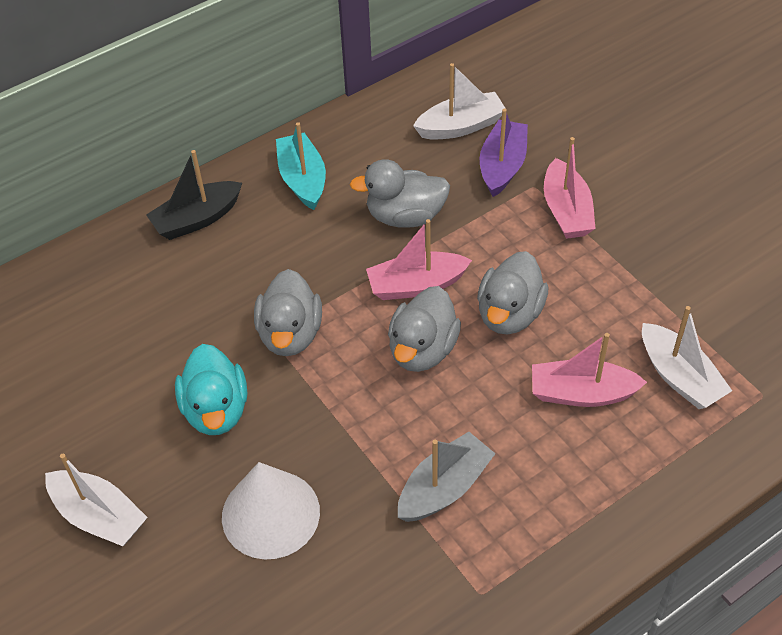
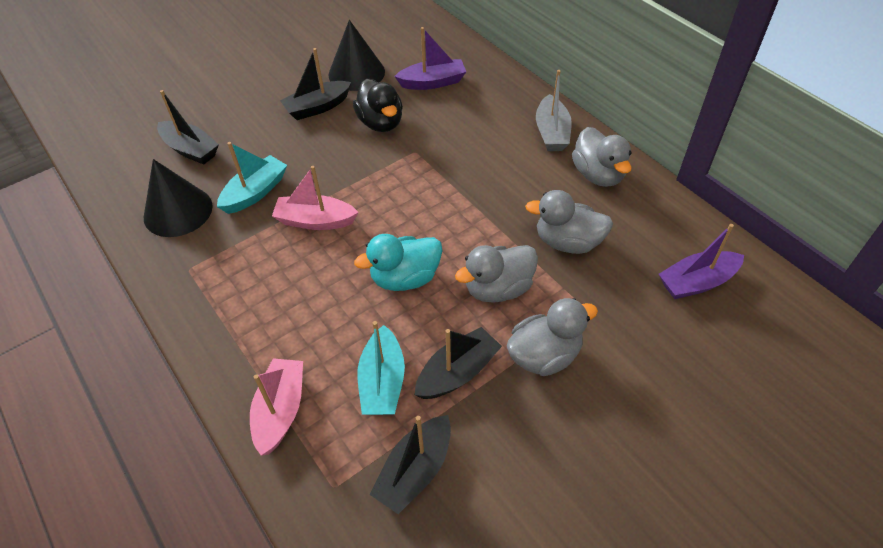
black boat: 1 -> 4
black cone: 0 -> 2
black duck: 0 -> 1
pink boat: 3 -> 2
purple boat: 1 -> 2
turquoise boat: 1 -> 2
white boat: 3 -> 0
white cone: 1 -> 0

